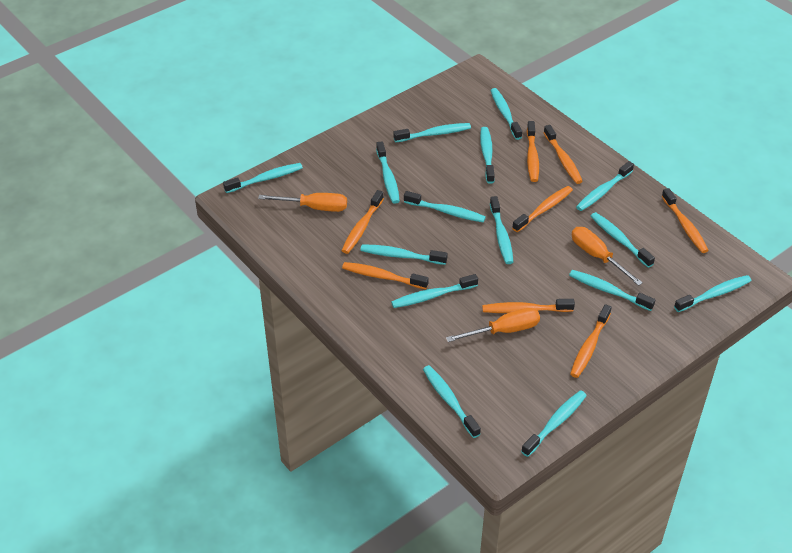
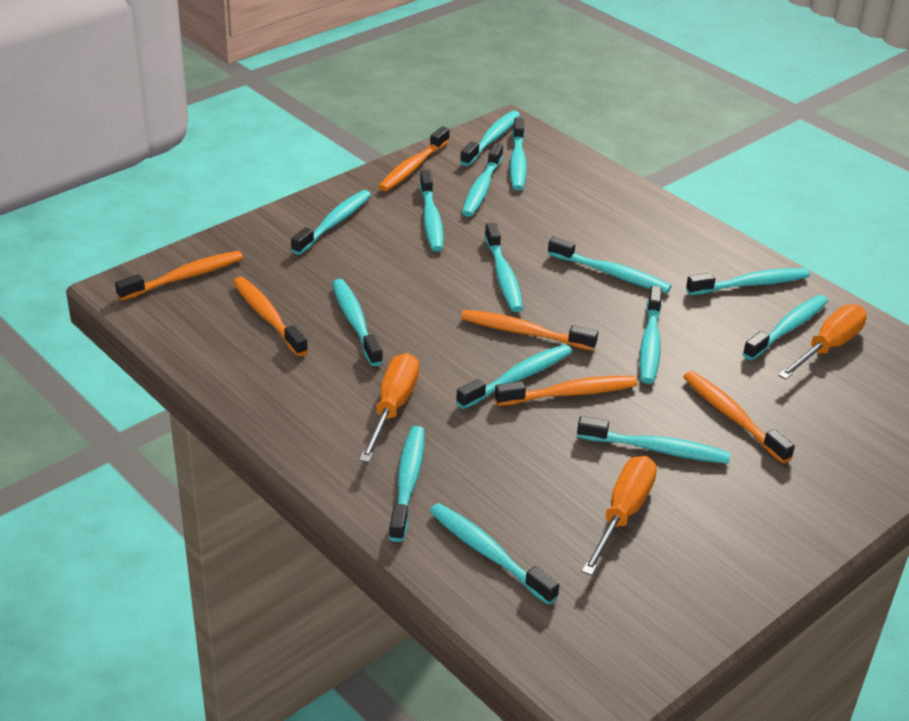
orange toothbrush: 8 -> 6

